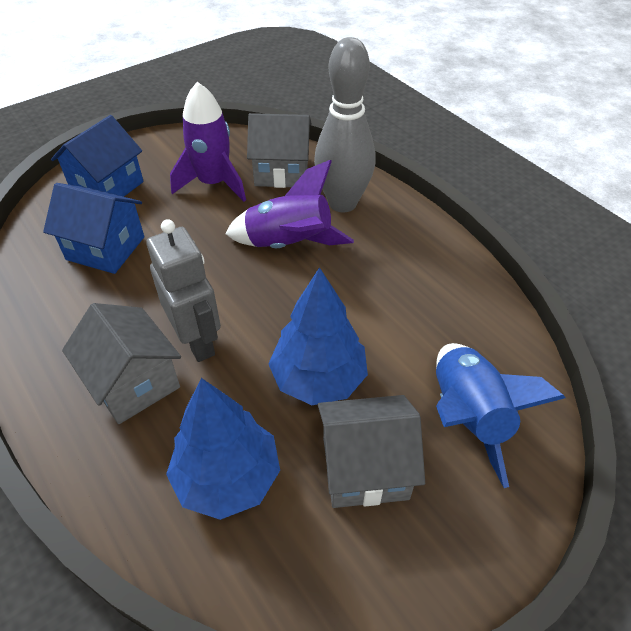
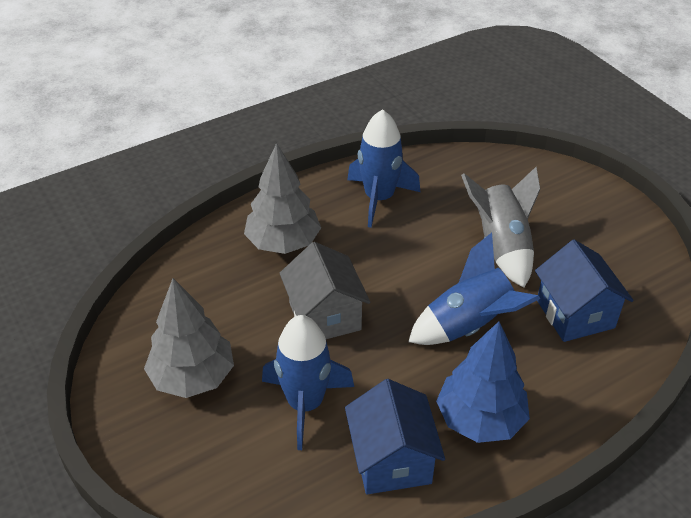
blue rocket: 1 -> 3
blue tree: 2 -> 1
grey bowling pin: 1 -> 0
grey house: 3 -> 1
grey robot: 1 -> 0
grey rocket: 0 -> 1
grey tree: 0 -> 2
purple rocket: 2 -> 0

